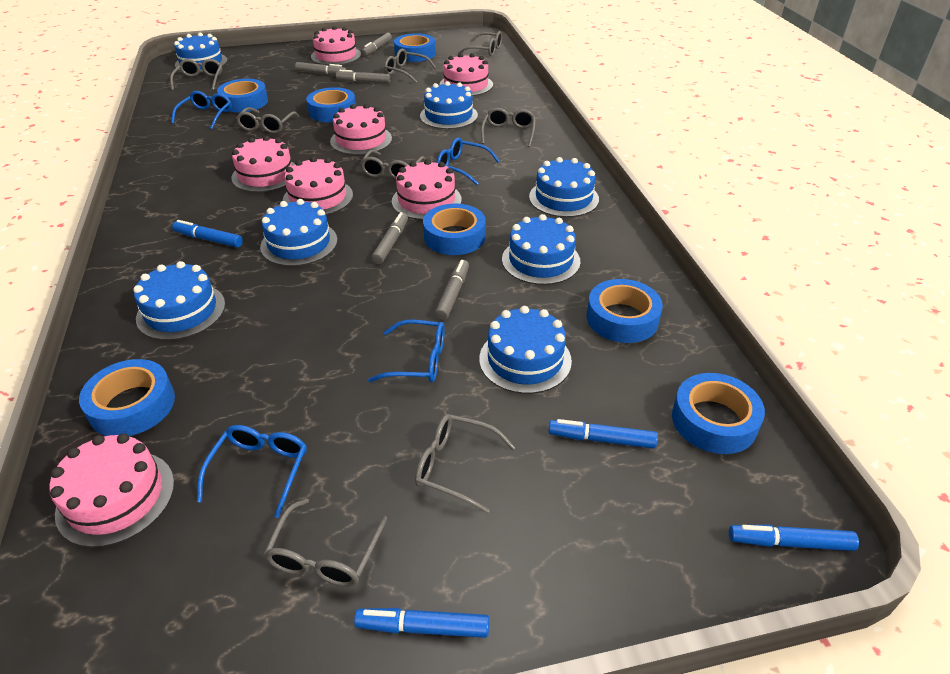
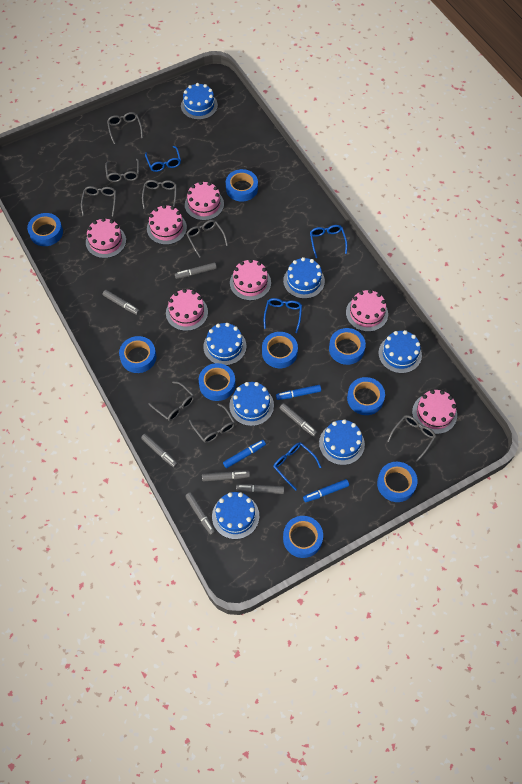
blue marker: 4 -> 3
blue tape: 7 -> 9
grey marker: 5 -> 7

